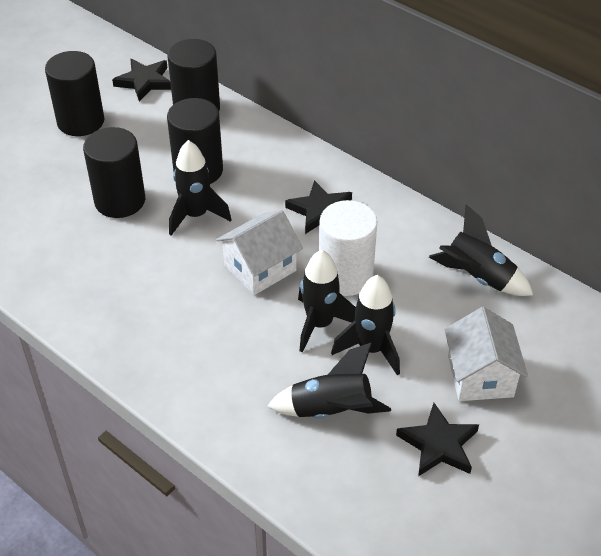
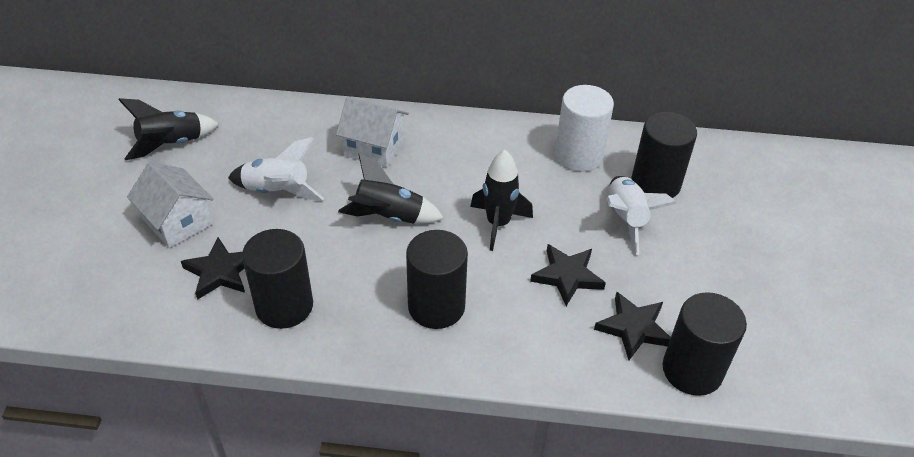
black rocket: 5 -> 3
white rocket: 0 -> 2

